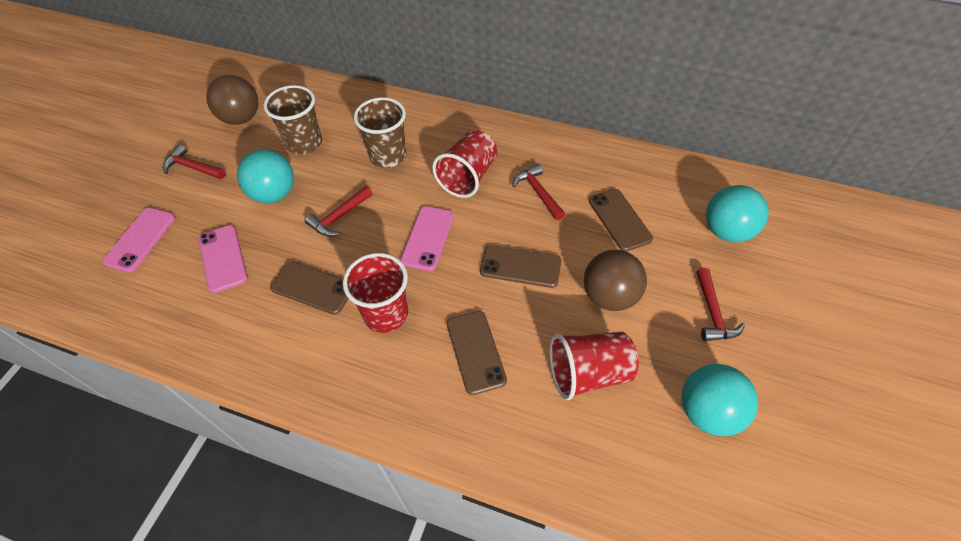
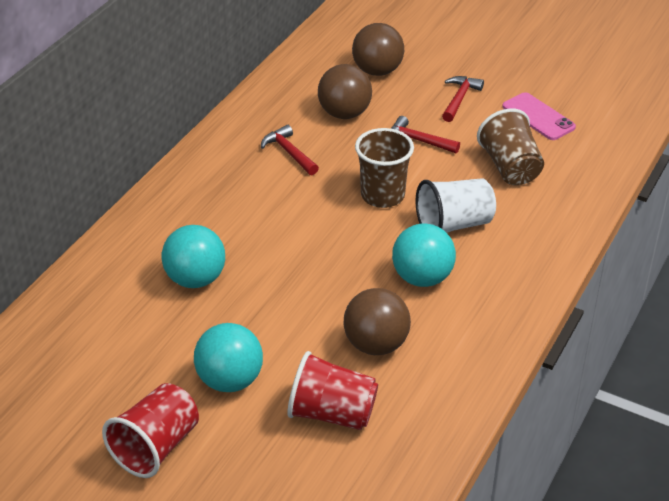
brown ball: 2 -> 3
brown phone: 4 -> 0
pink phone: 3 -> 1
red cup: 3 -> 2
red hammer: 4 -> 3
white cup: 0 -> 1

